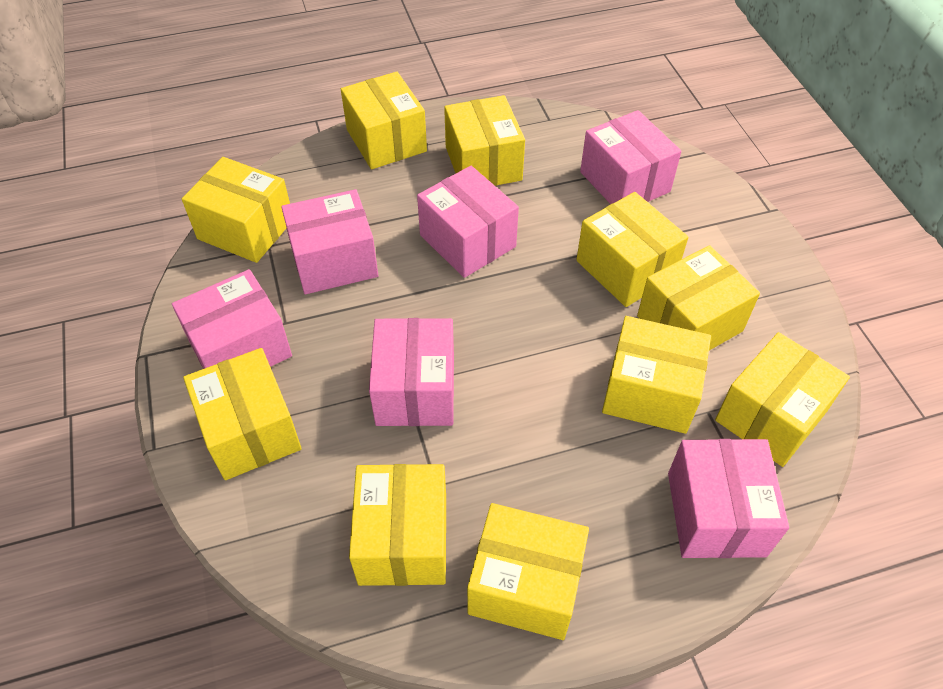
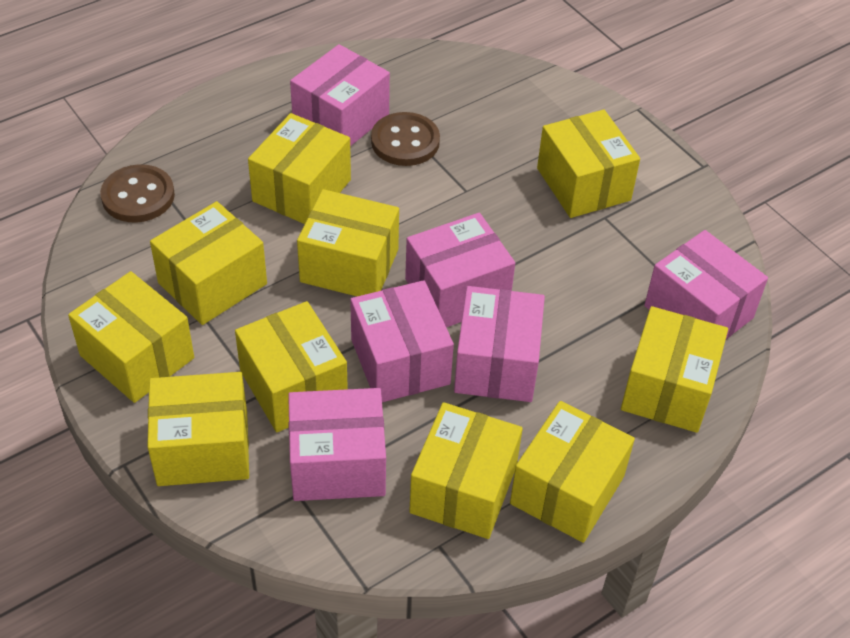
brown button: 0 -> 2

